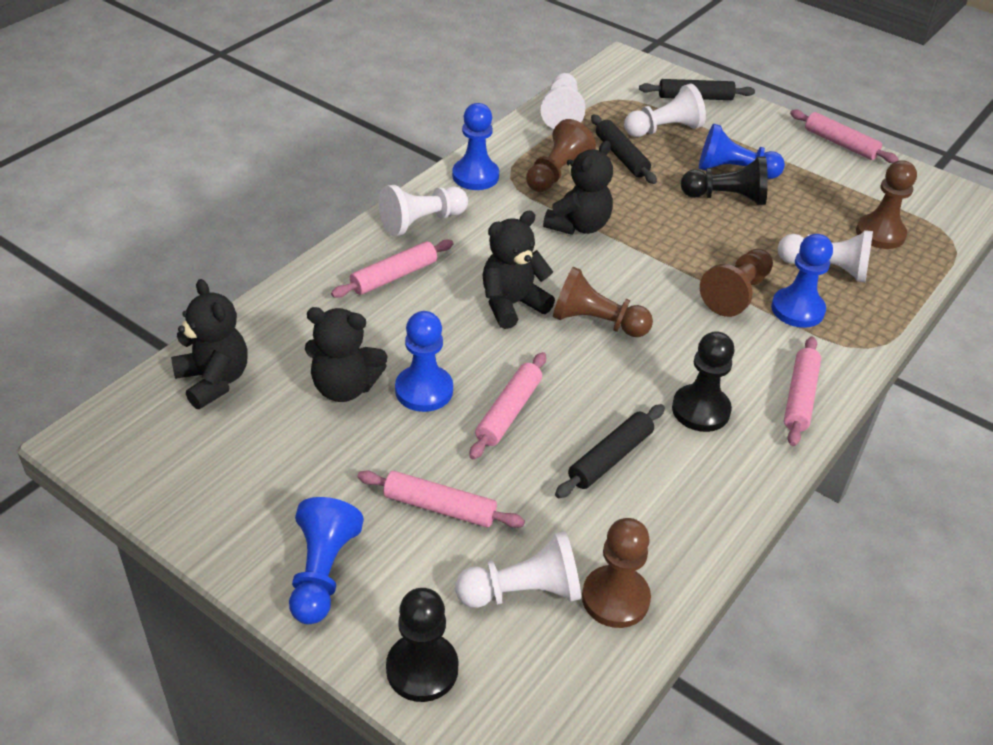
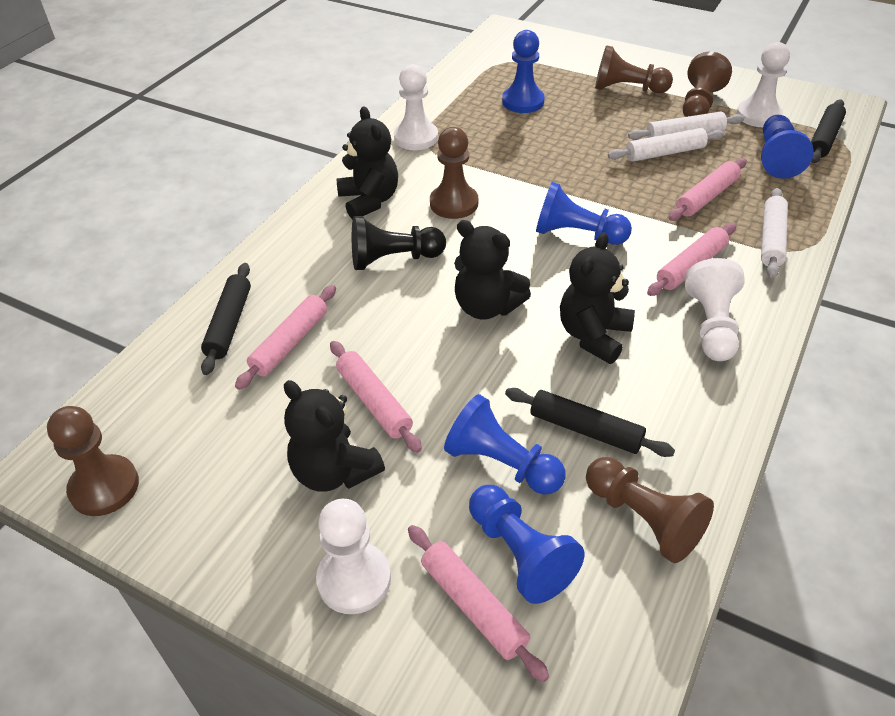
black pawn: 3 -> 1
white pawn: 5 -> 4
white rolling pin: 0 -> 3

